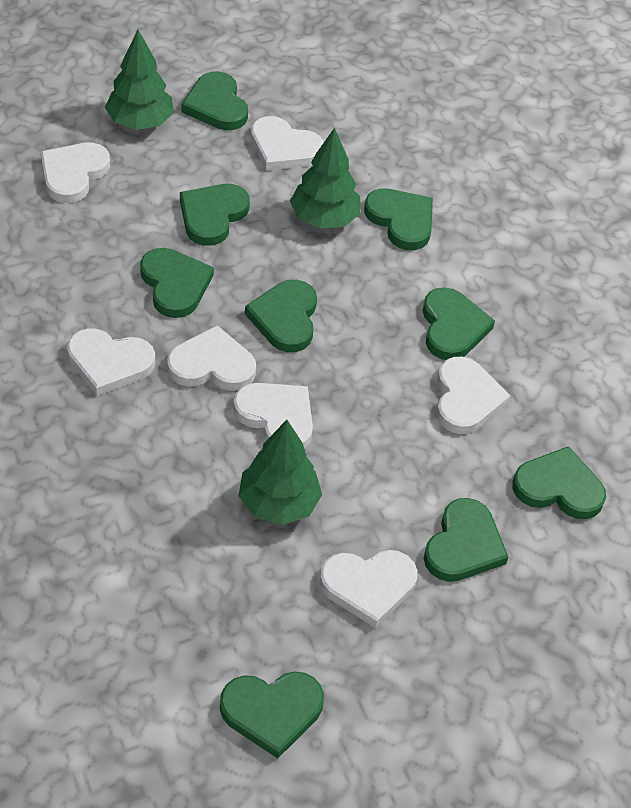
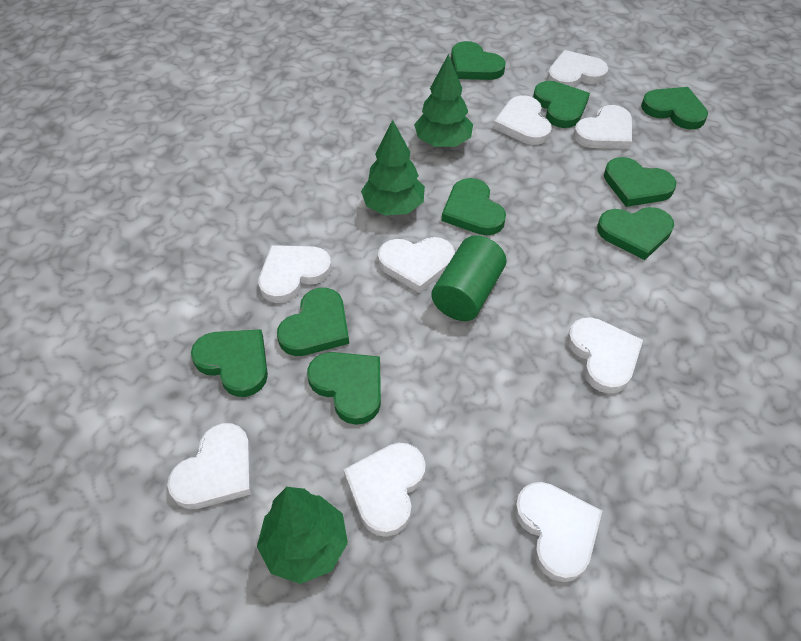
green cylinder: 0 -> 1
white heart: 7 -> 9

